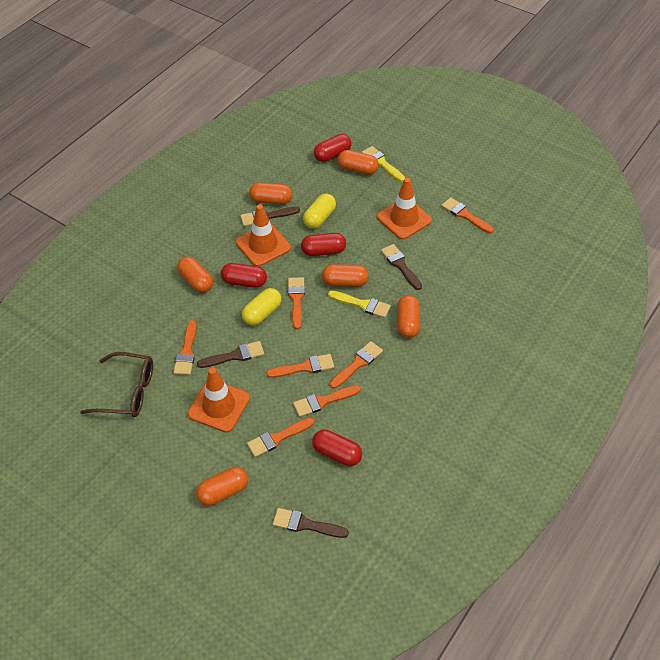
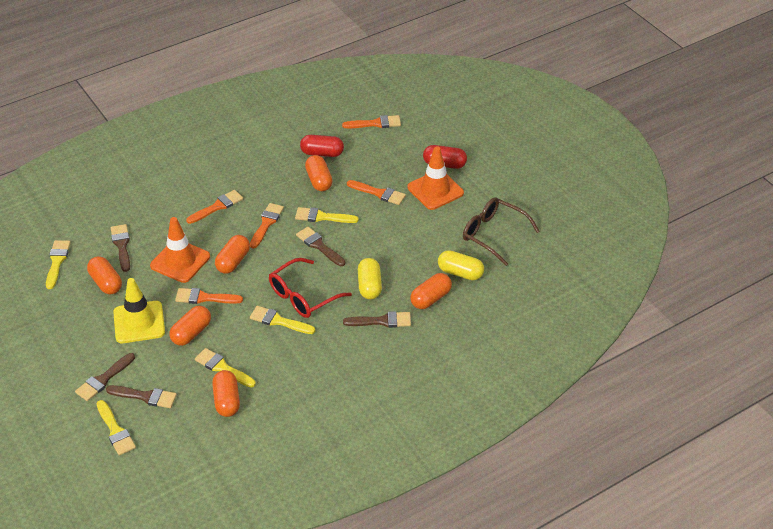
brown brush: 4 -> 5
orange brush: 7 -> 5
orange traffic cone: 3 -> 2
red capsule: 4 -> 2
red glasses: 0 -> 1
yellow brush: 2 -> 5
yellow traffic cone: 0 -> 1

